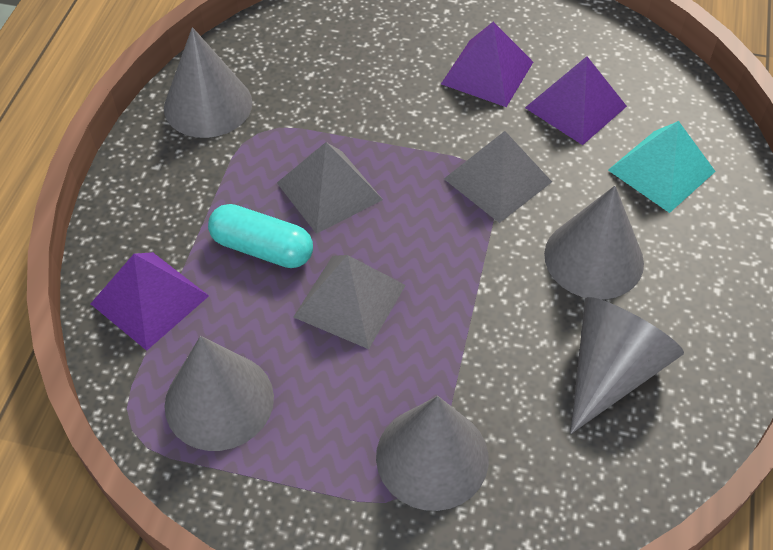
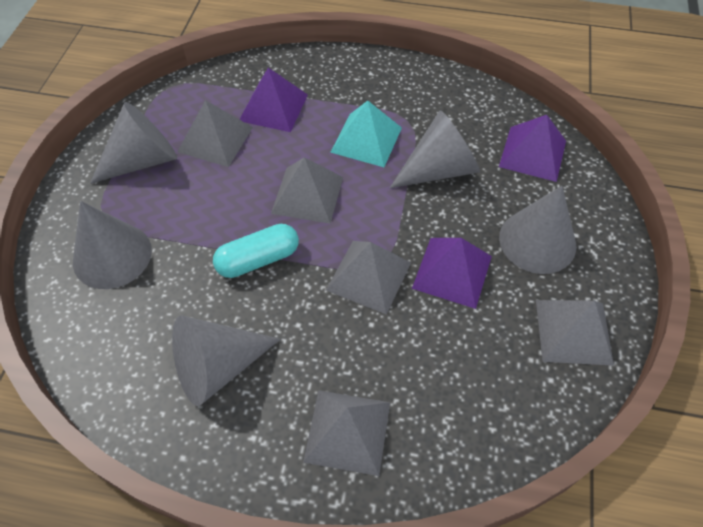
grey pyramid: 3 -> 5

